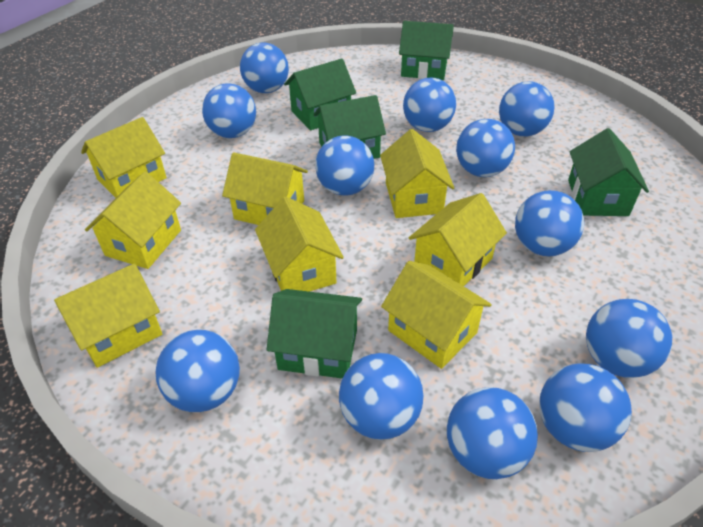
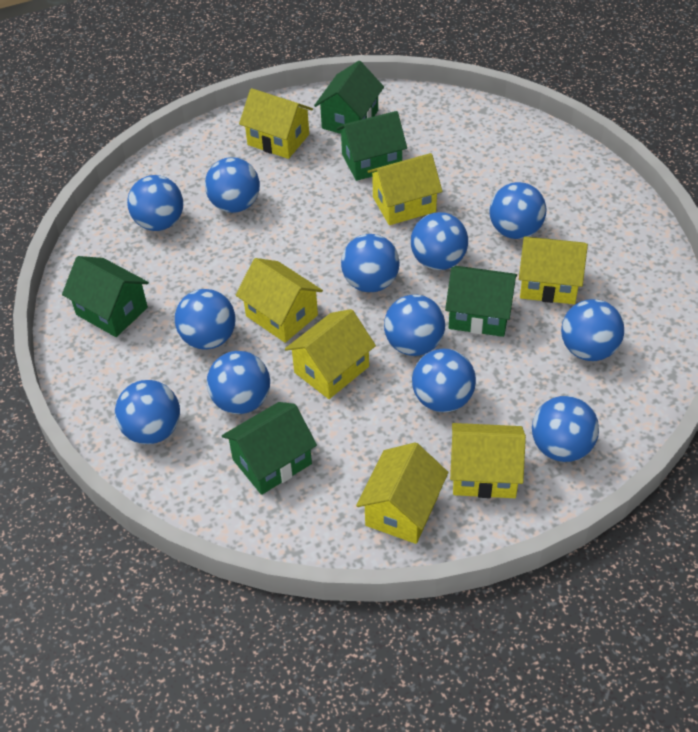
yellow house: 8 -> 7

